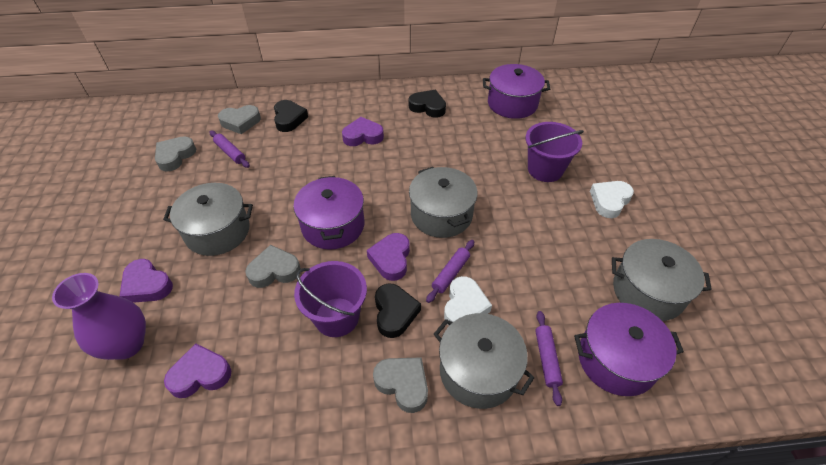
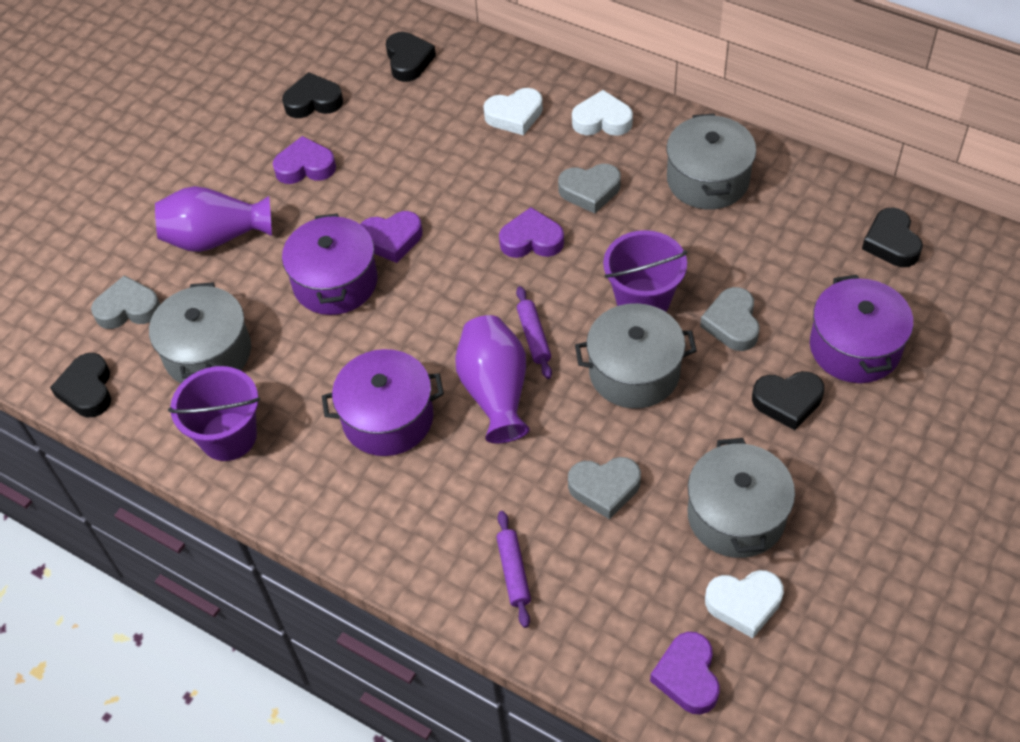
black heart: 3 -> 5
purple rolling pin: 3 -> 2
purple vase: 1 -> 2
white heart: 2 -> 3

